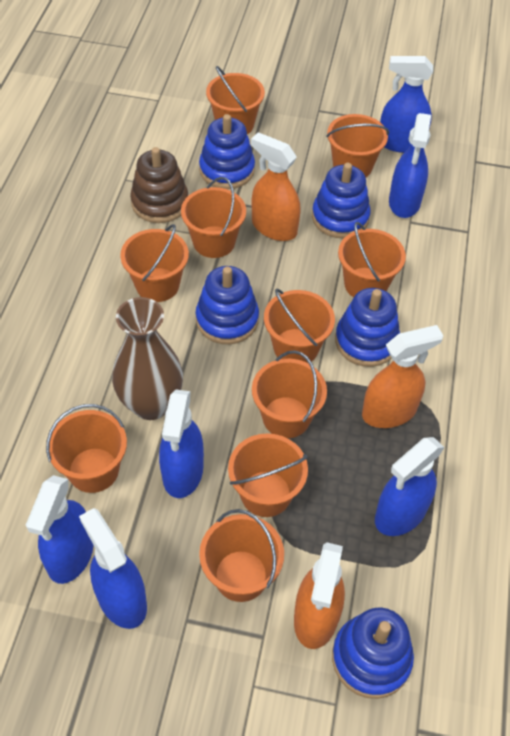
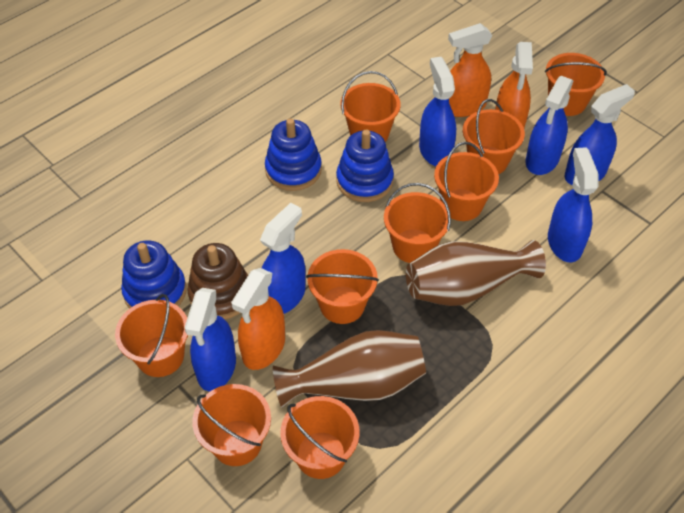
blue stacking toy: 5 -> 3
brown vase: 1 -> 2
orange bucket: 10 -> 9

